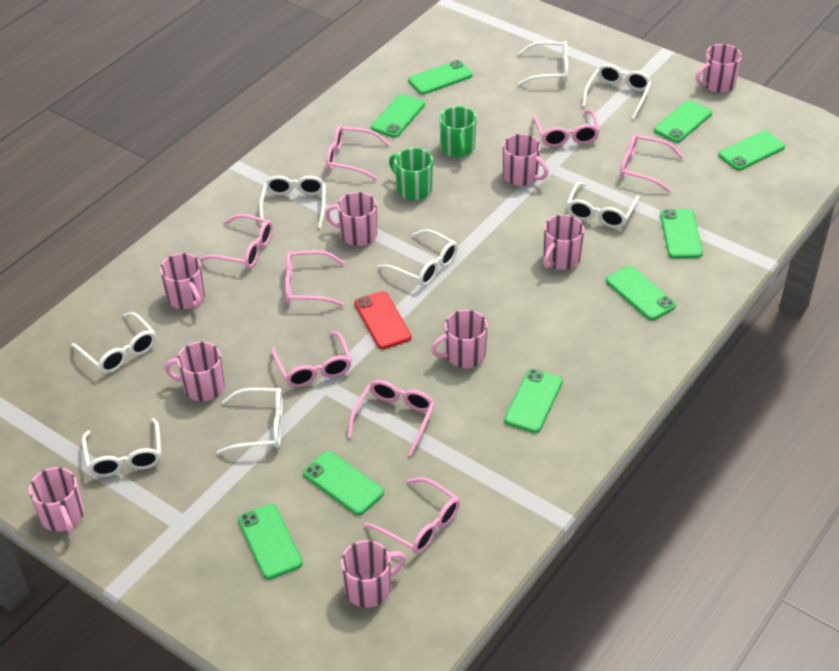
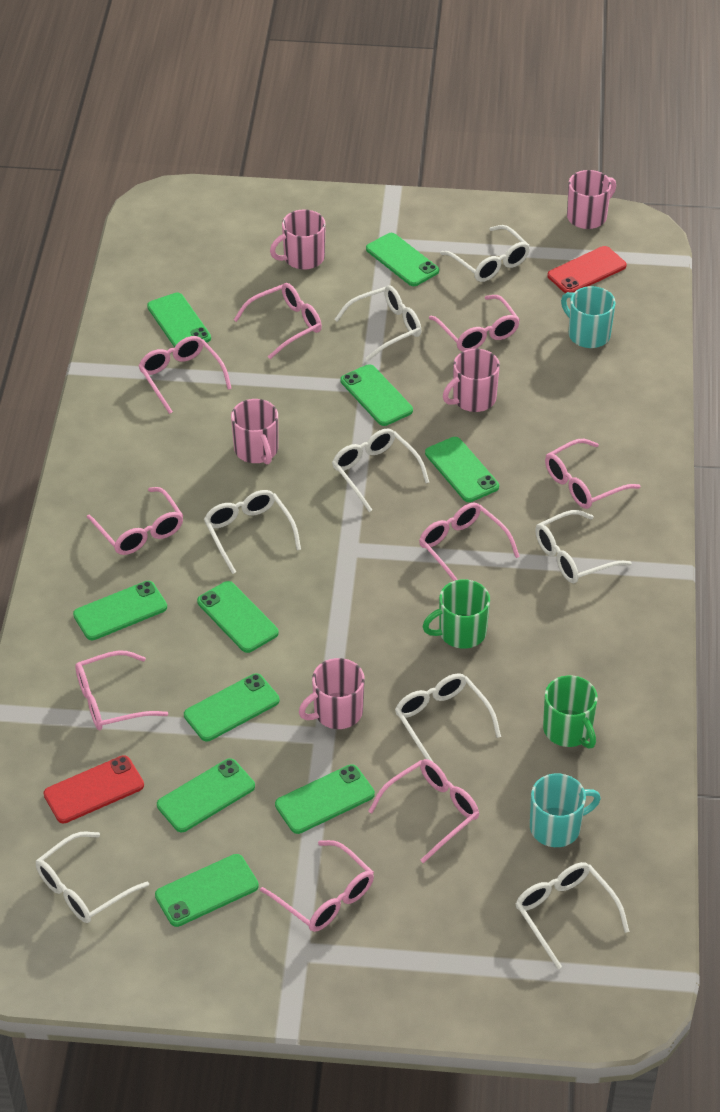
green phone: 9 -> 10
pink glasses: 8 -> 9
pink mug: 9 -> 5
red phone: 1 -> 2
turquoise mug: 0 -> 2

